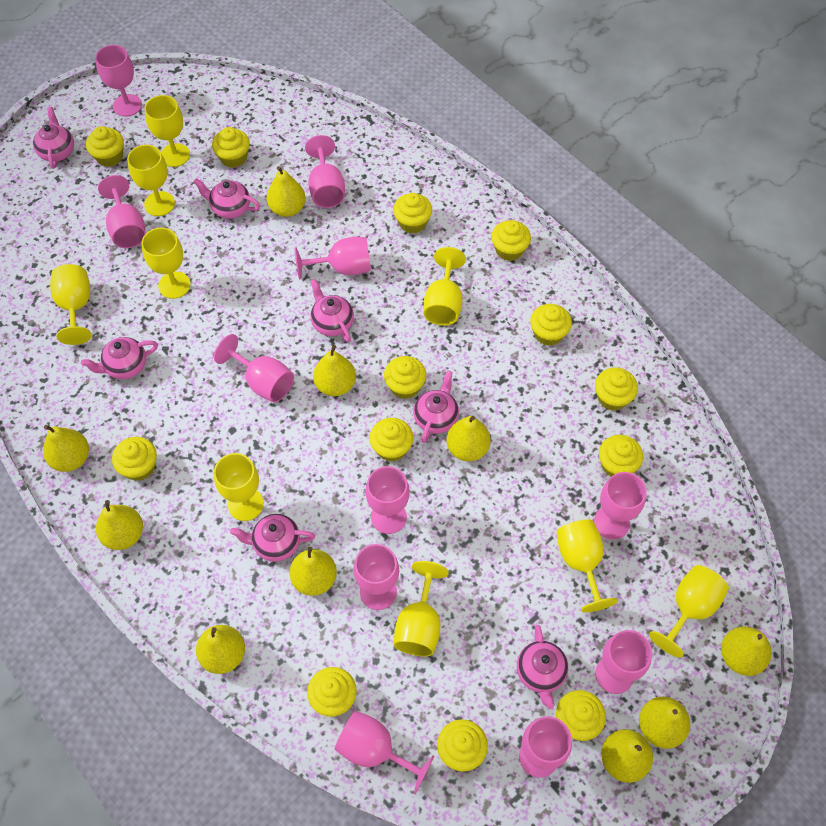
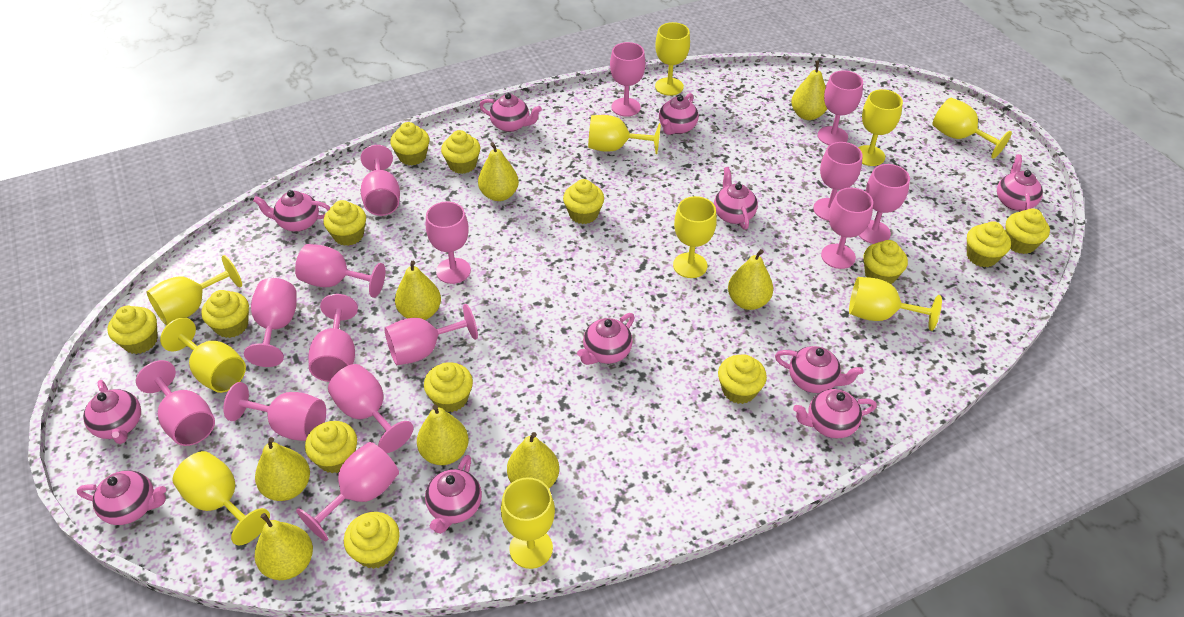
pink goblet: 11 -> 15
pink teapot: 7 -> 11
yellow goblet: 9 -> 10
yellow pear: 10 -> 8

